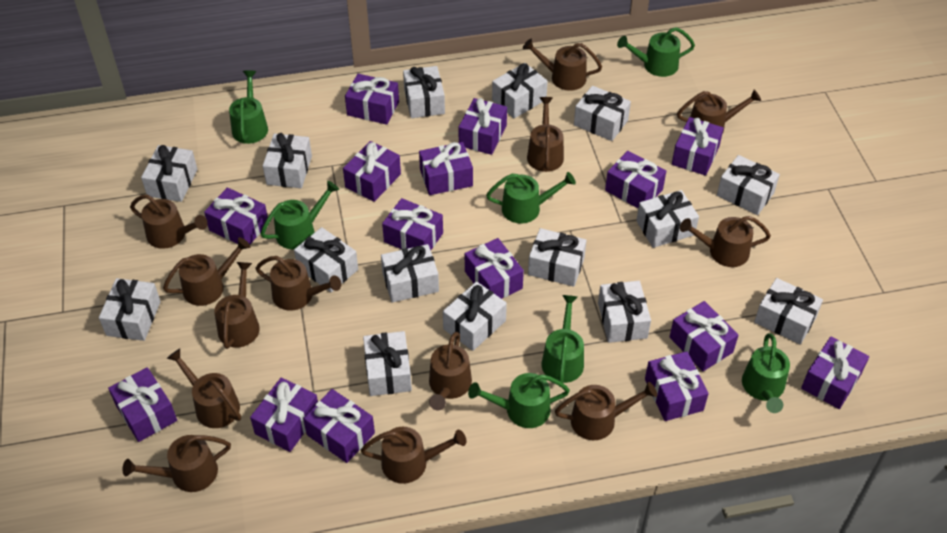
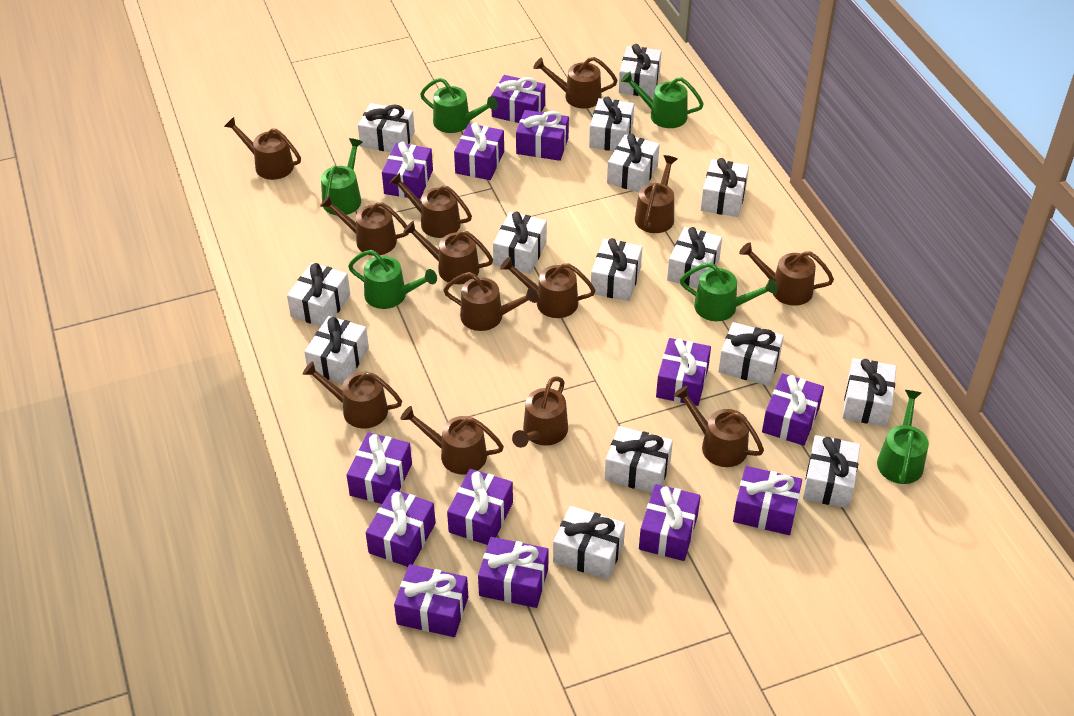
green watering can: 7 -> 6
purple gift: 15 -> 13

